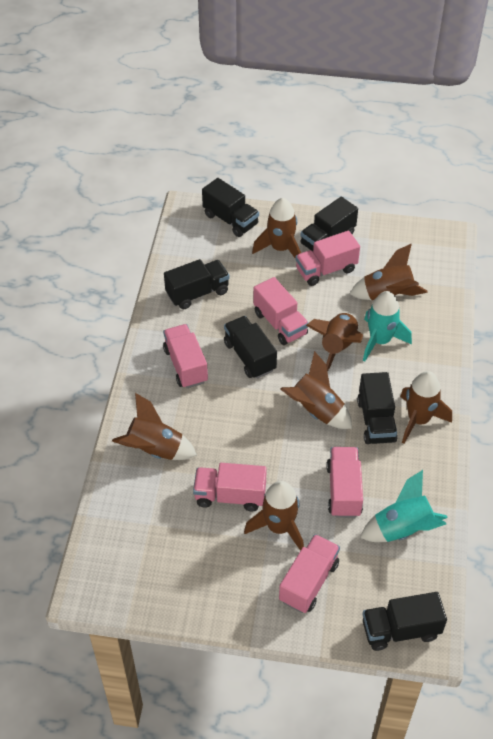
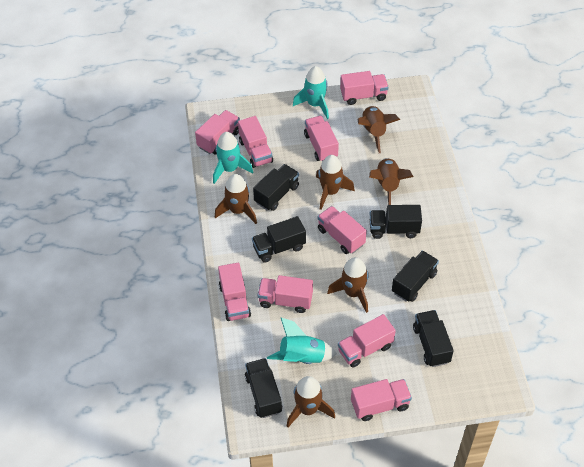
brown rocket: 7 -> 6
pink truck: 6 -> 9
turquoise rocket: 2 -> 3

